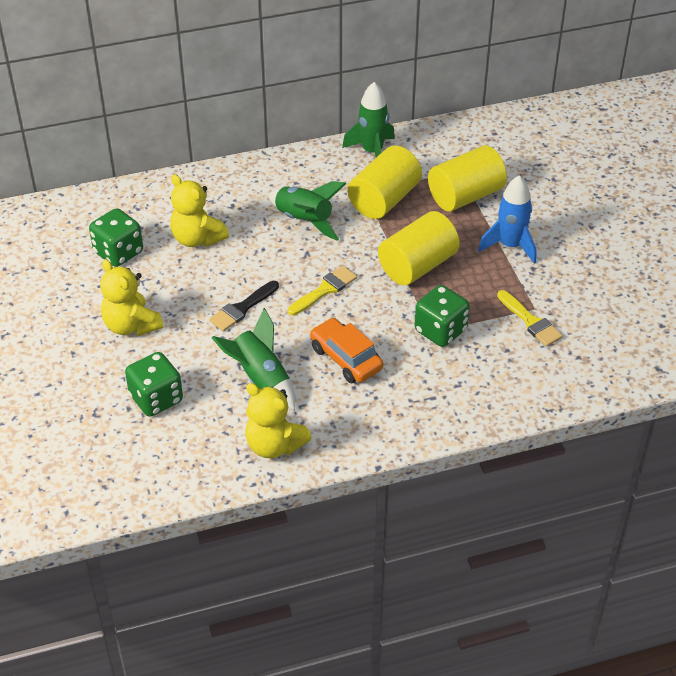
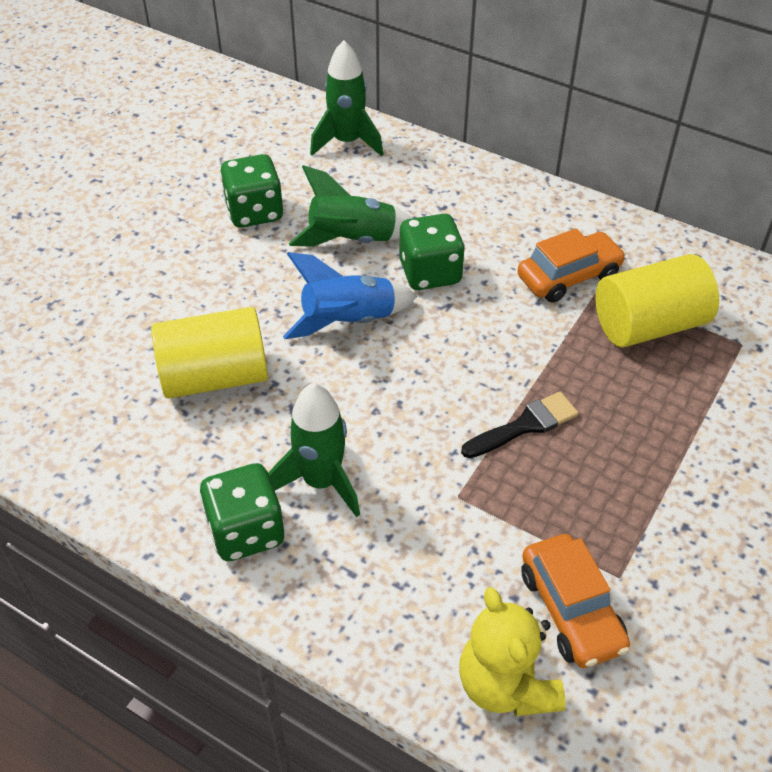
orange car: 1 -> 2
yellow brush: 2 -> 0
yellow cylinder: 3 -> 2
yellow teddy bear: 3 -> 1

